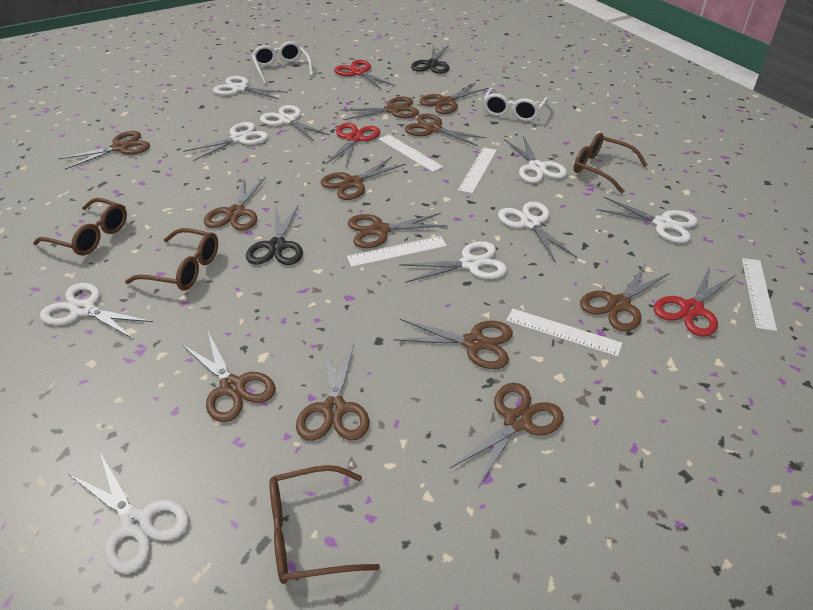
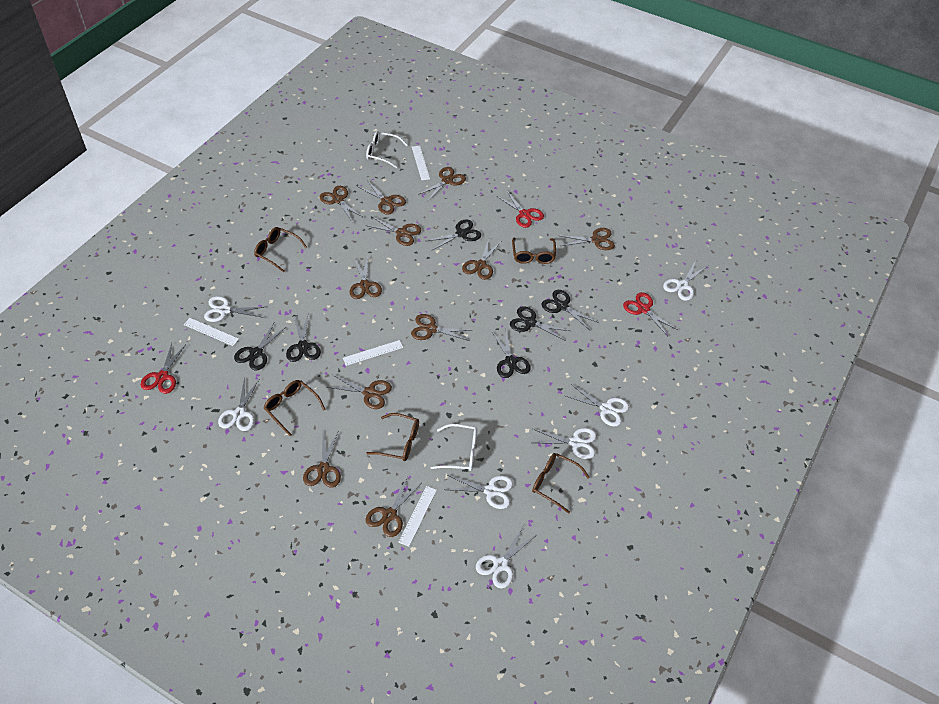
black scissors: 2 -> 6
brown glasses: 4 -> 5
brown scissors: 12 -> 11
white ruler: 5 -> 4
white scissors: 9 -> 7

